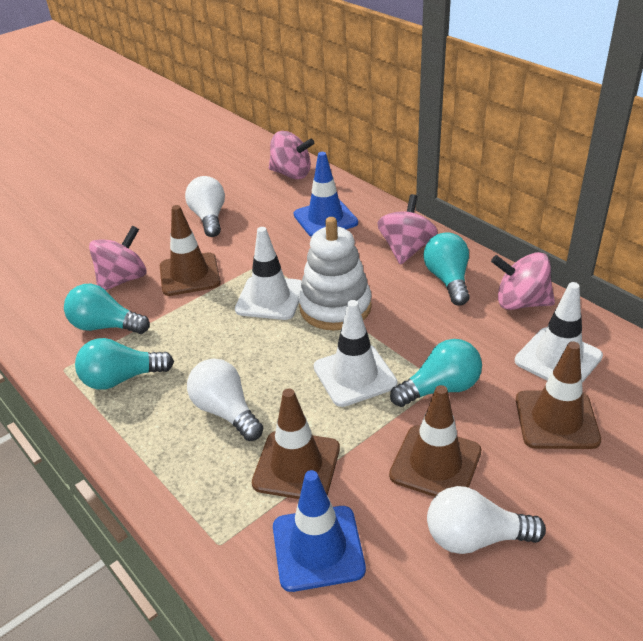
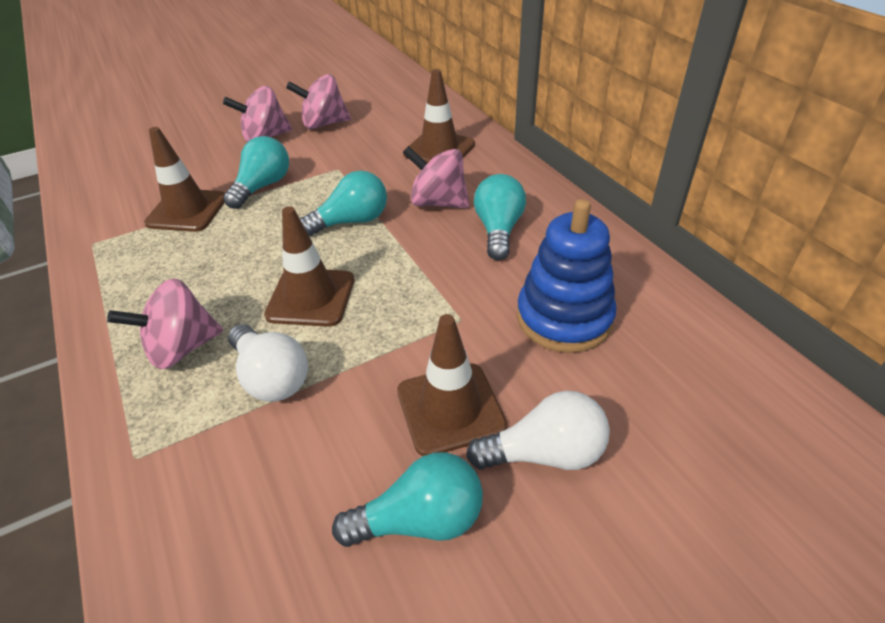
blue stacking toy: 0 -> 1
blue traffic cone: 2 -> 0
white light bulb: 3 -> 2
white stacking toy: 1 -> 0
white traffic cone: 3 -> 0

